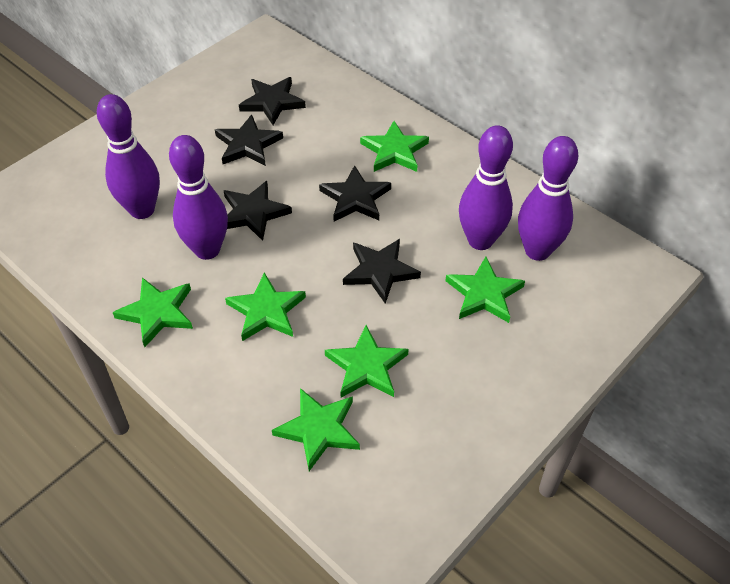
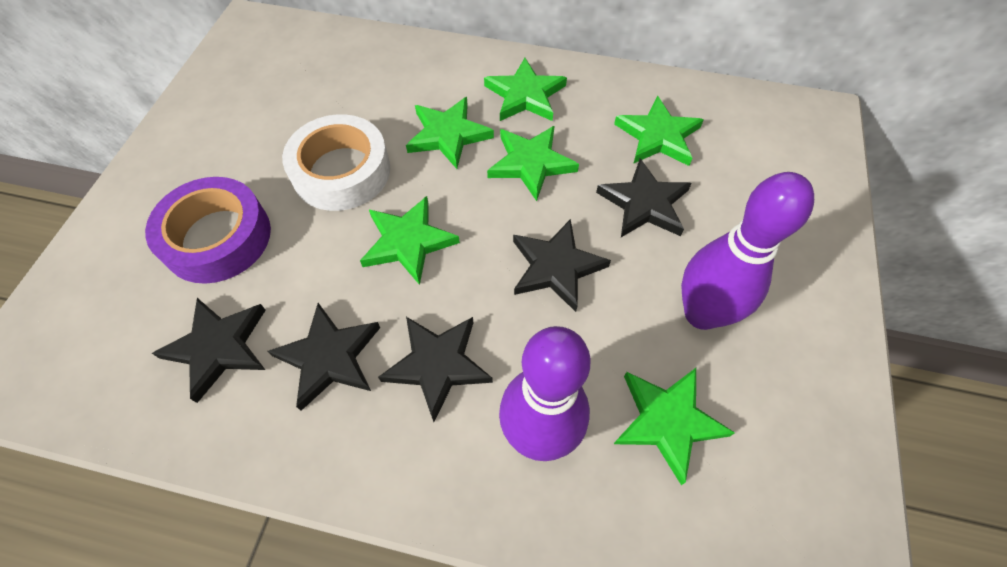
purple bowling pin: 4 -> 2
purple tape: 0 -> 1
white tape: 0 -> 1

